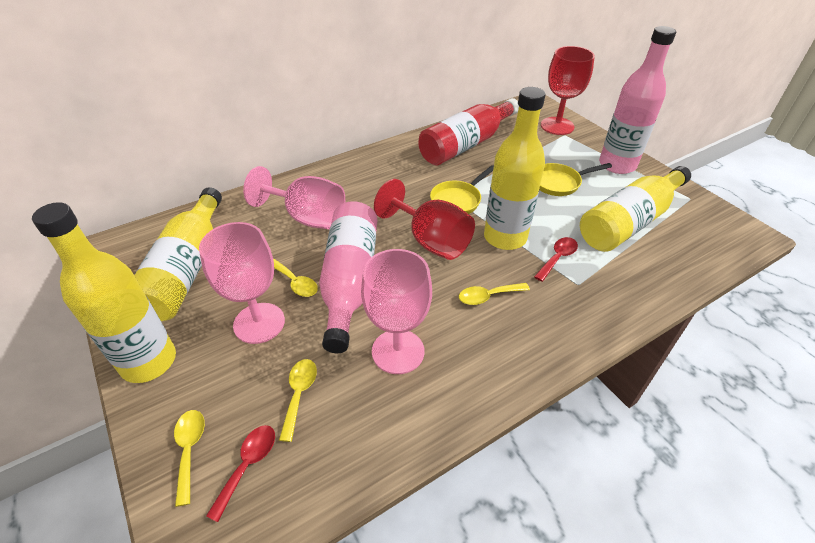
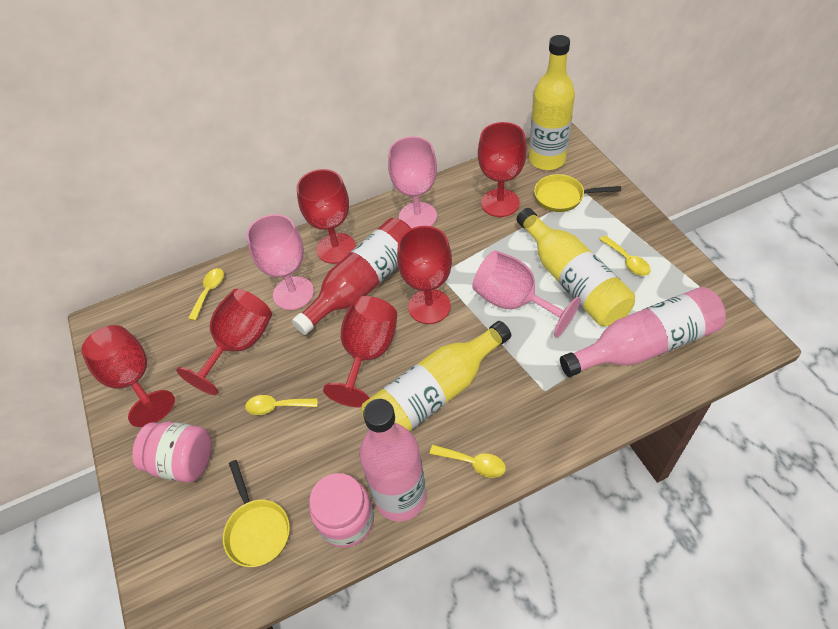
pink jar: 0 -> 2
red goblet: 2 -> 6
red spoon: 2 -> 0
yellow bottle: 4 -> 3

